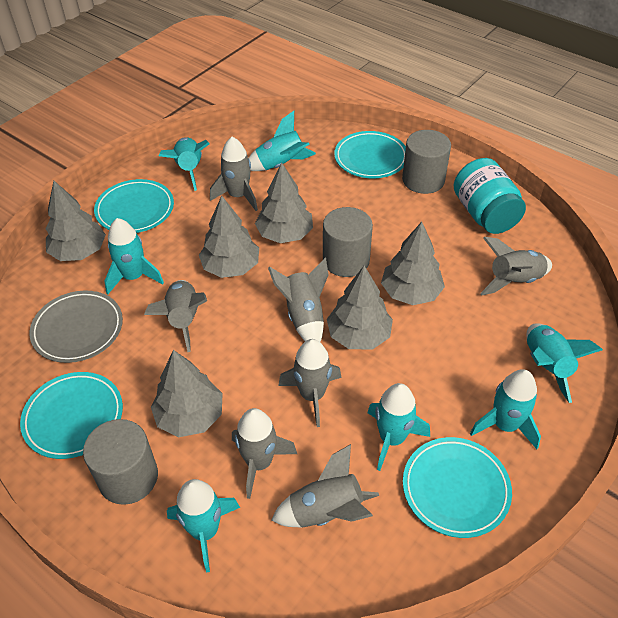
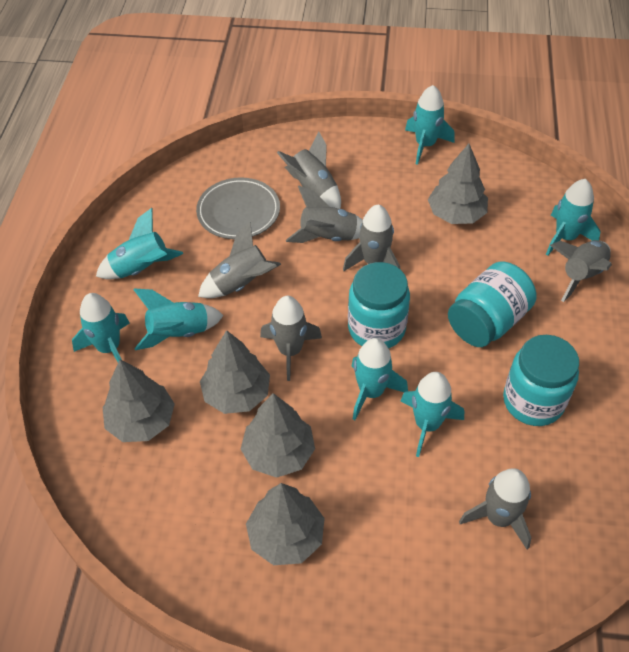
grey cylinder: 3 -> 0
grey tree: 6 -> 5
turquoise jar: 1 -> 3
turquoise plate: 4 -> 0

